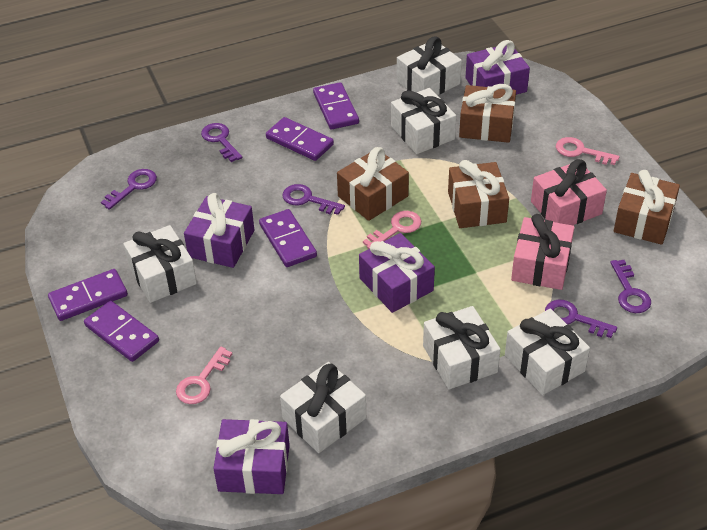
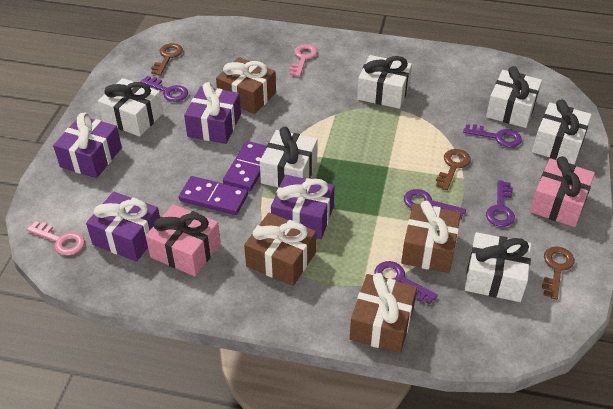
brown key: 0 -> 3
pink key: 3 -> 2
purple domino: 5 -> 2

